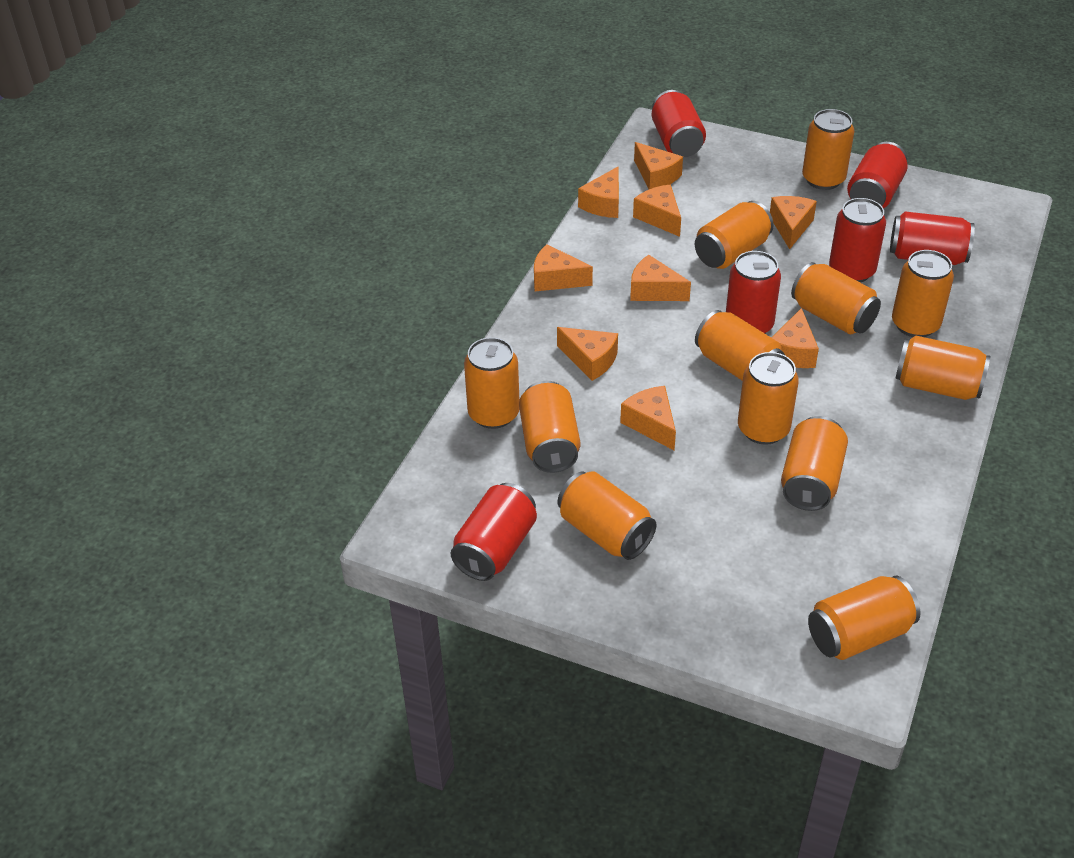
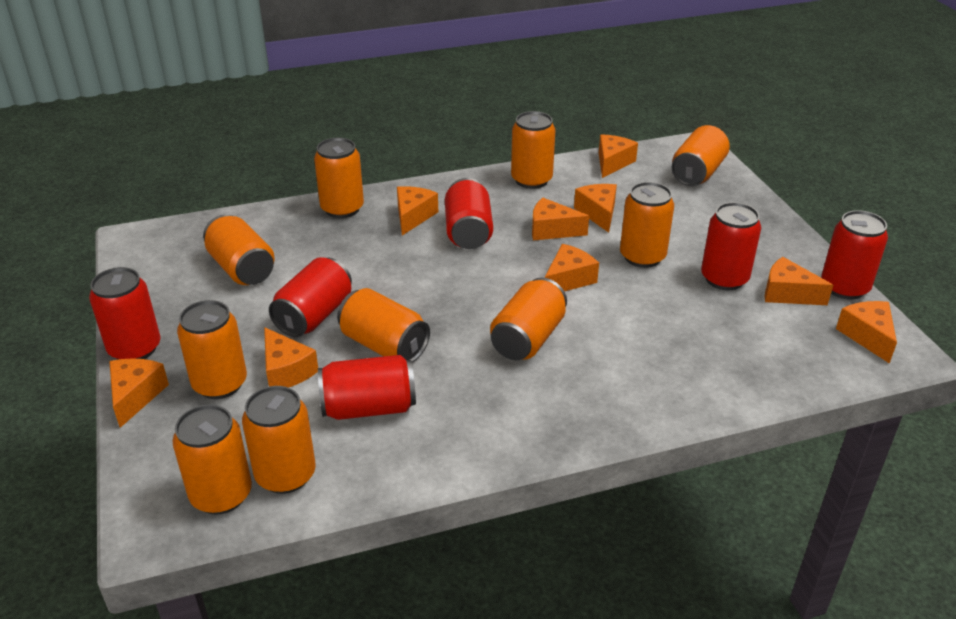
orange can: 12 -> 10

